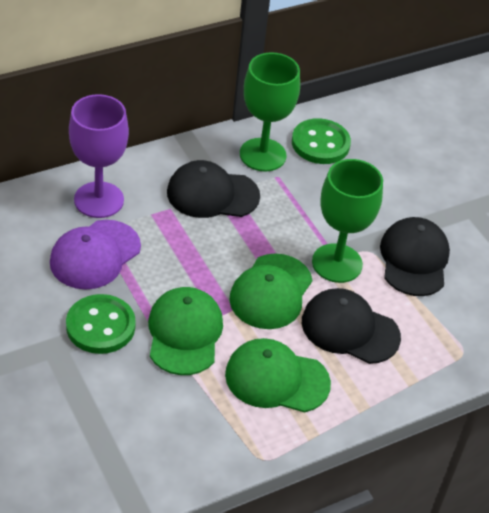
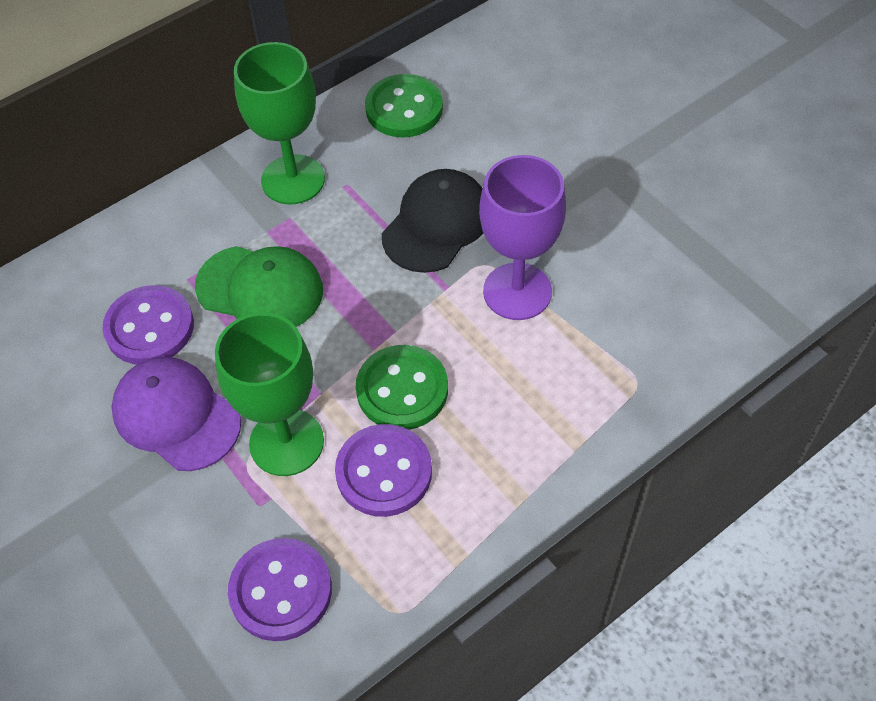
black cap: 3 -> 1
green cap: 3 -> 1
purple button: 0 -> 3

